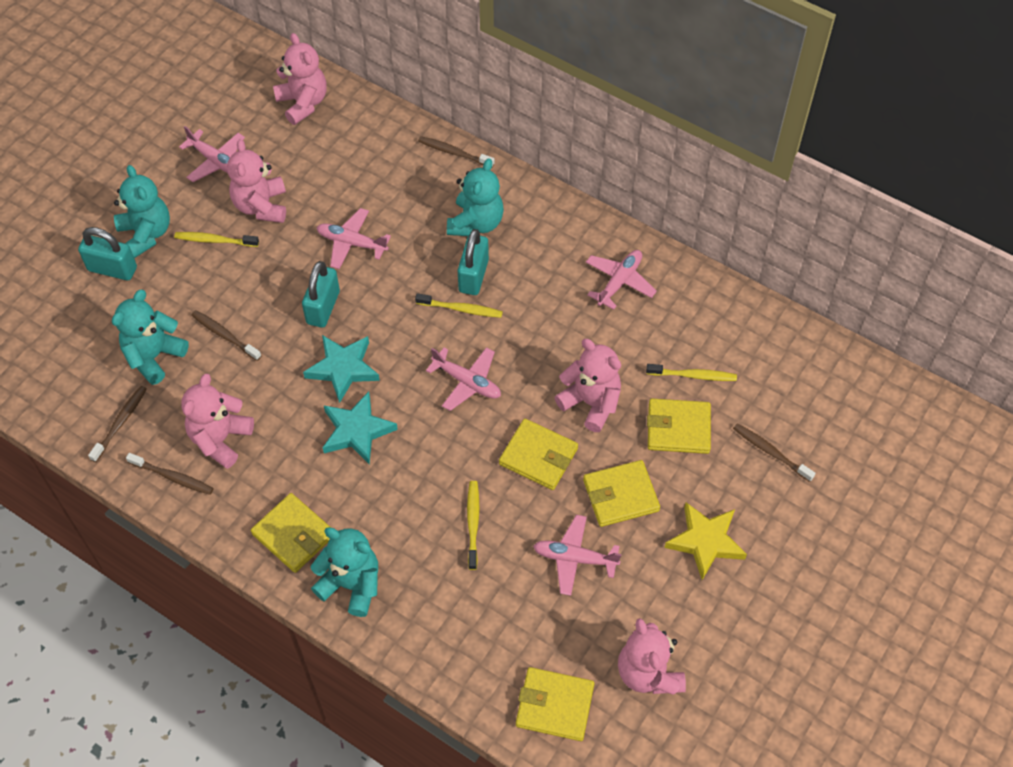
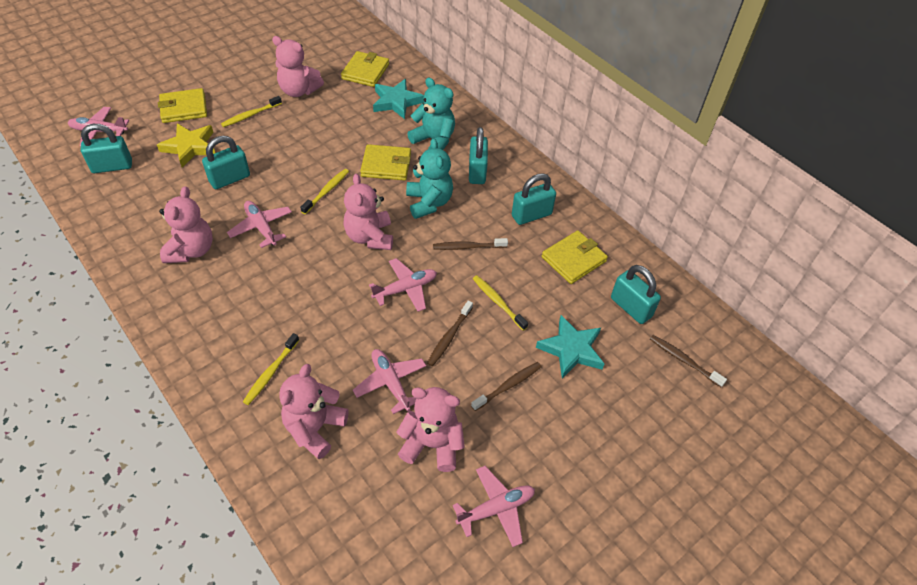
brown toothbrush: 5 -> 4
turquoise padlock: 3 -> 5
turquoise teddy bear: 4 -> 2
yellow wallet: 5 -> 4

